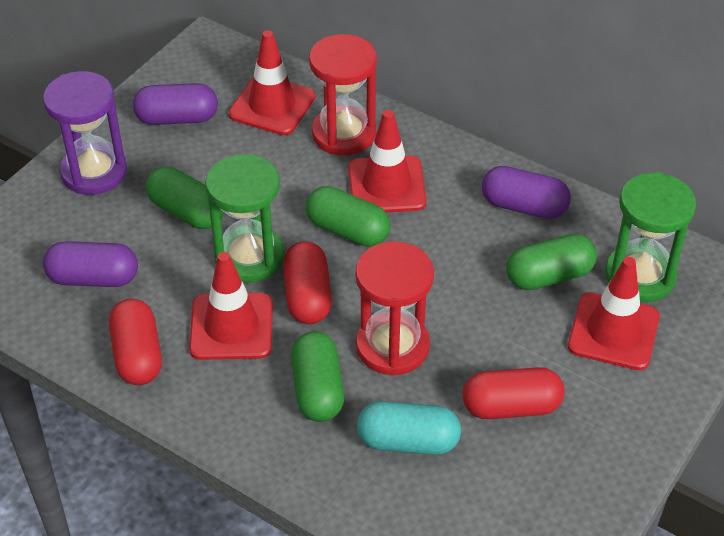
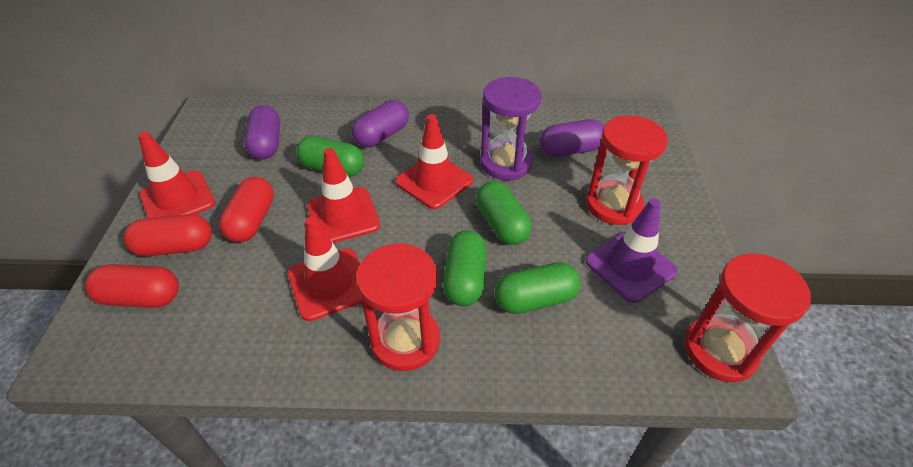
green hourglass: 2 -> 0
purple traffic cone: 0 -> 1
red hourglass: 2 -> 3
turquoise capsule: 1 -> 0

